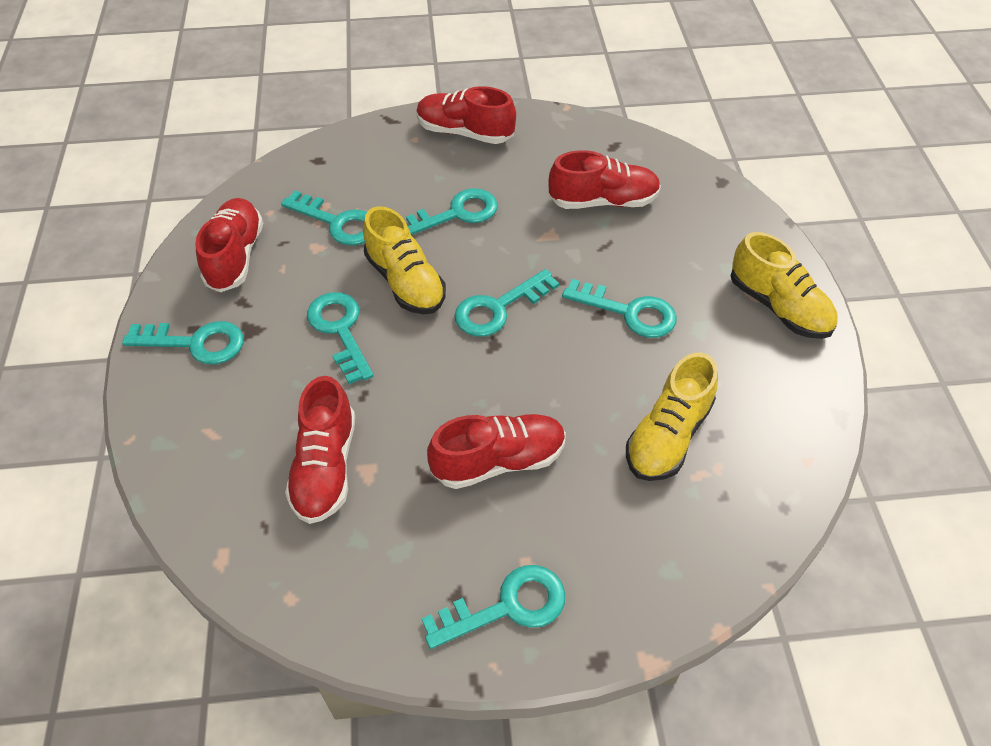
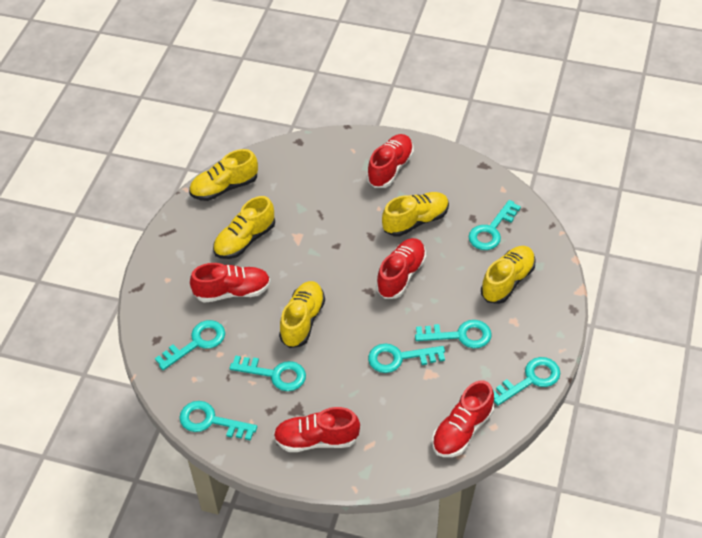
yellow shoe: 3 -> 5

